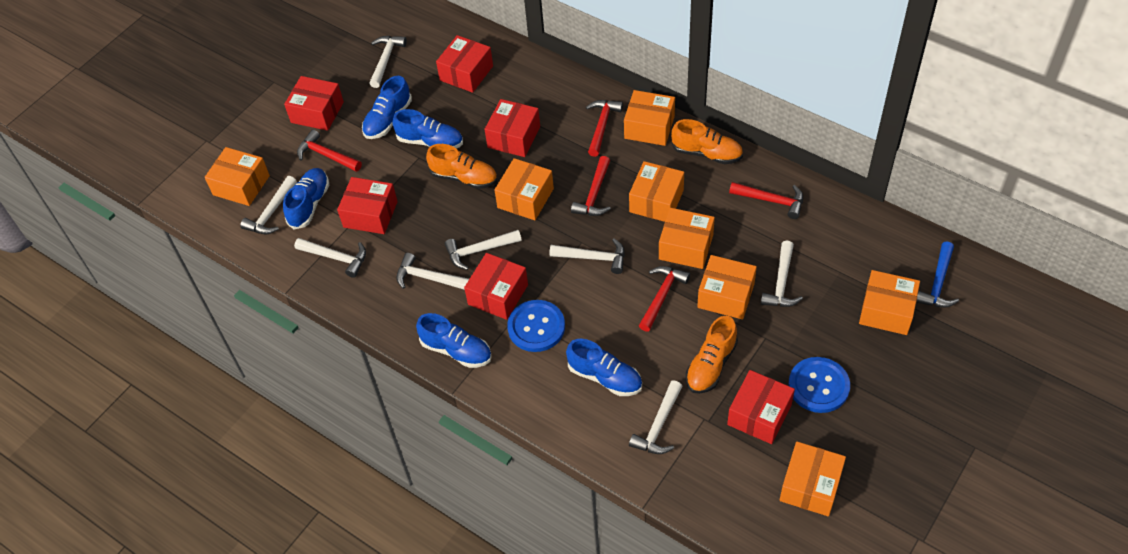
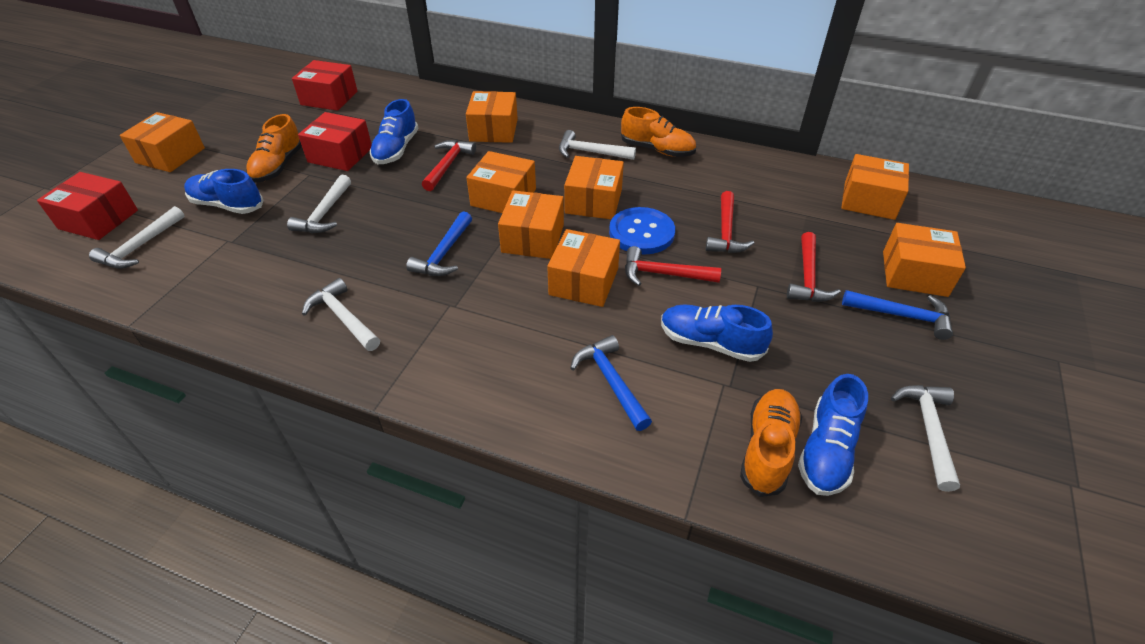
blue button: 2 -> 1
blue hammer: 1 -> 3
blue shoe: 5 -> 4
red box: 6 -> 3
red hammer: 5 -> 4
white hammer: 8 -> 5

